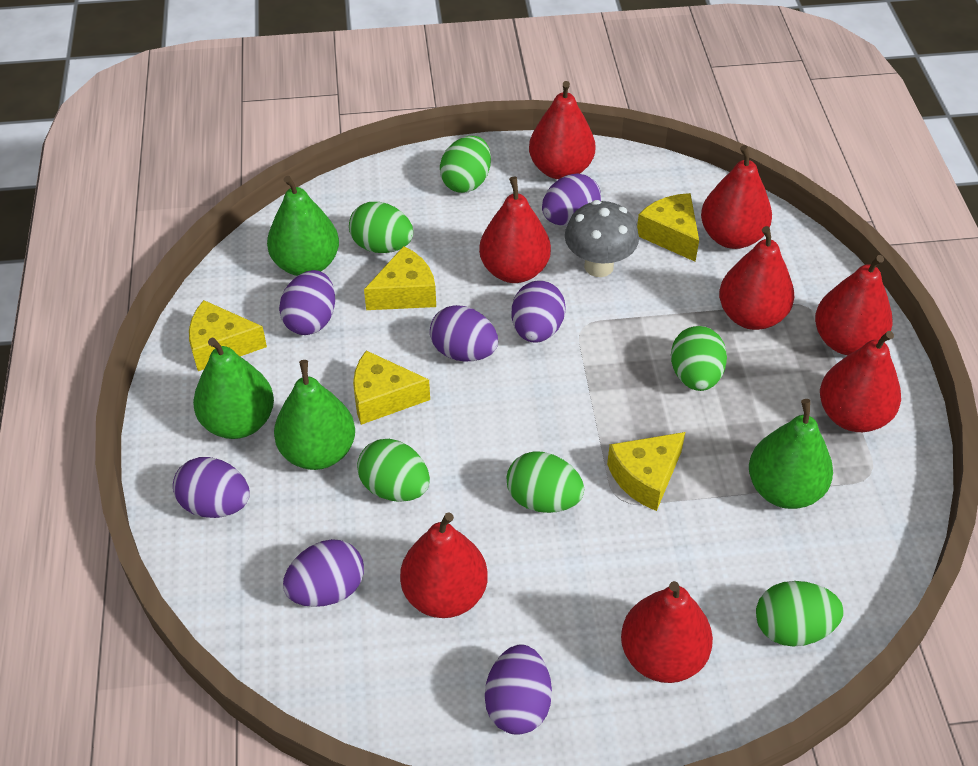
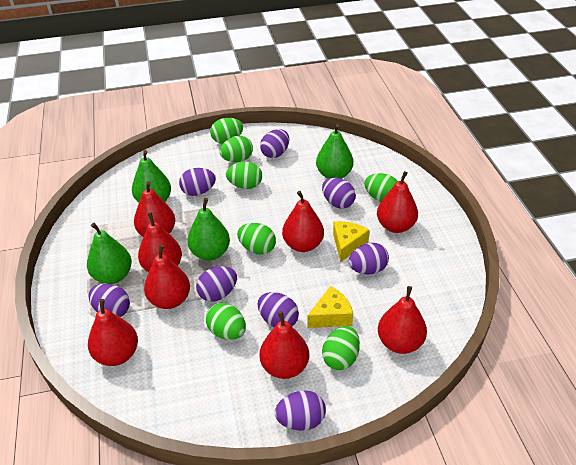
green egg: 6 -> 7
grey mushroom: 1 -> 0
purple egg: 7 -> 8
yellow cheese: 5 -> 2

